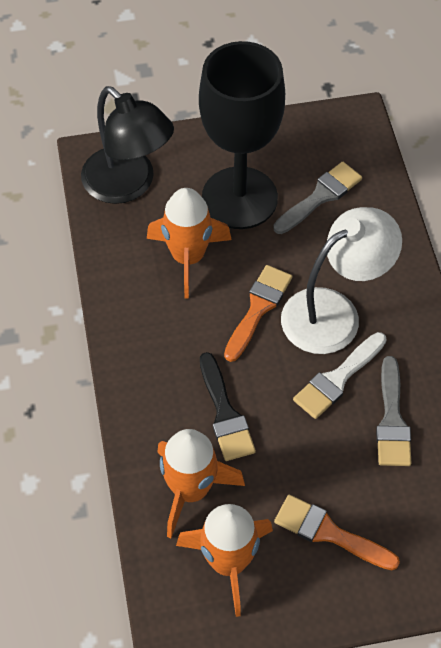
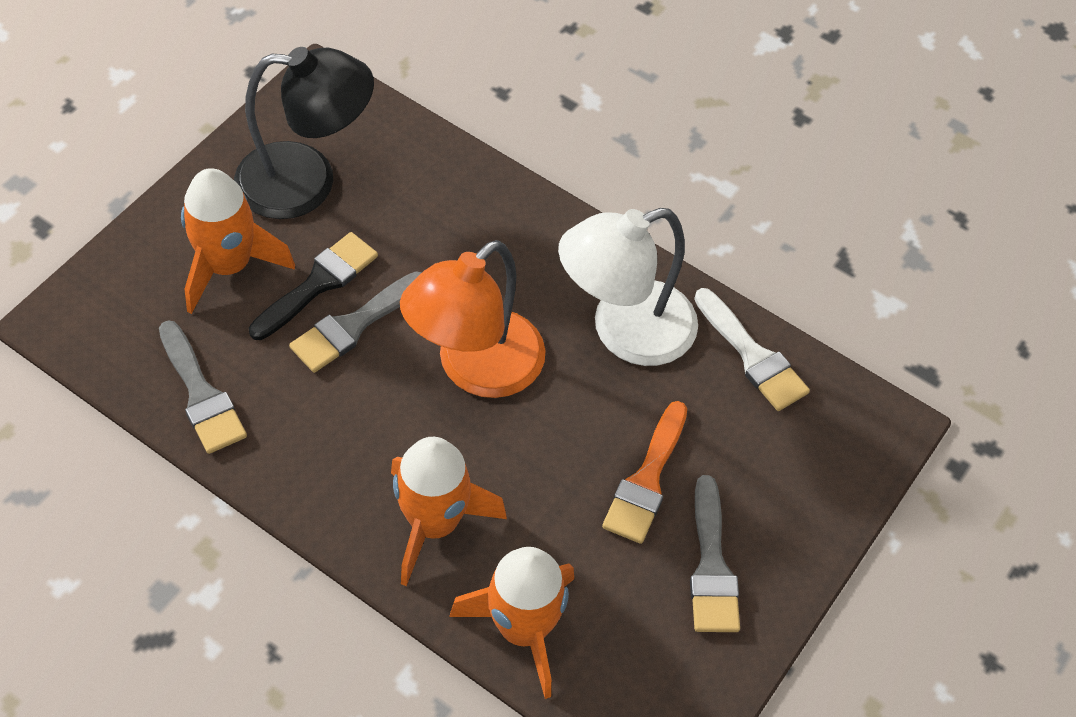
black goblet: 1 -> 0
grey brush: 2 -> 3
orange brush: 2 -> 1
orange lamp: 0 -> 1

